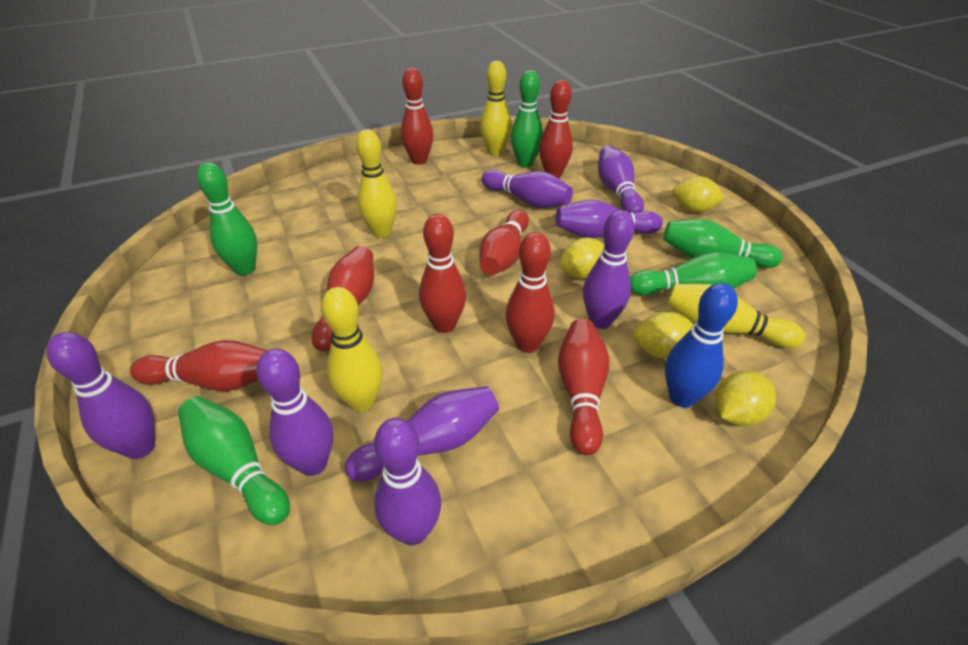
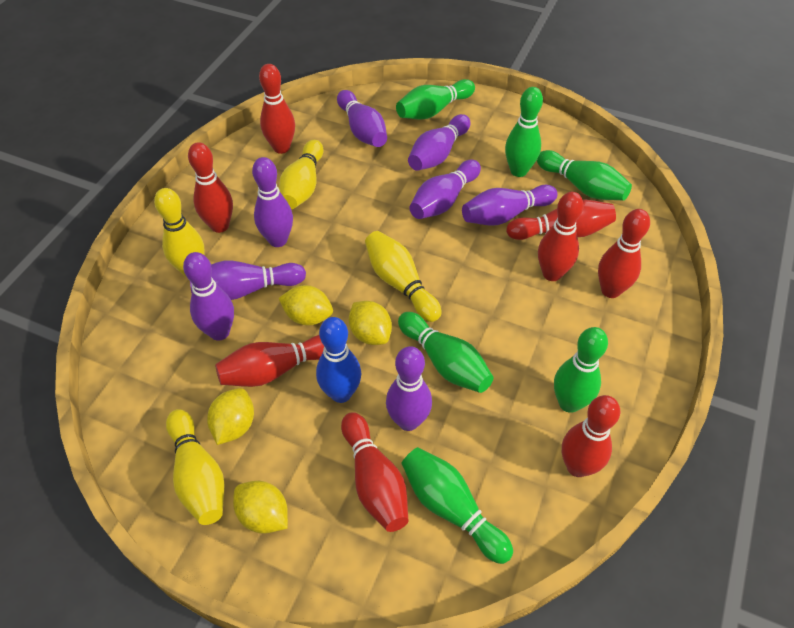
green bowling pin: 5 -> 6

